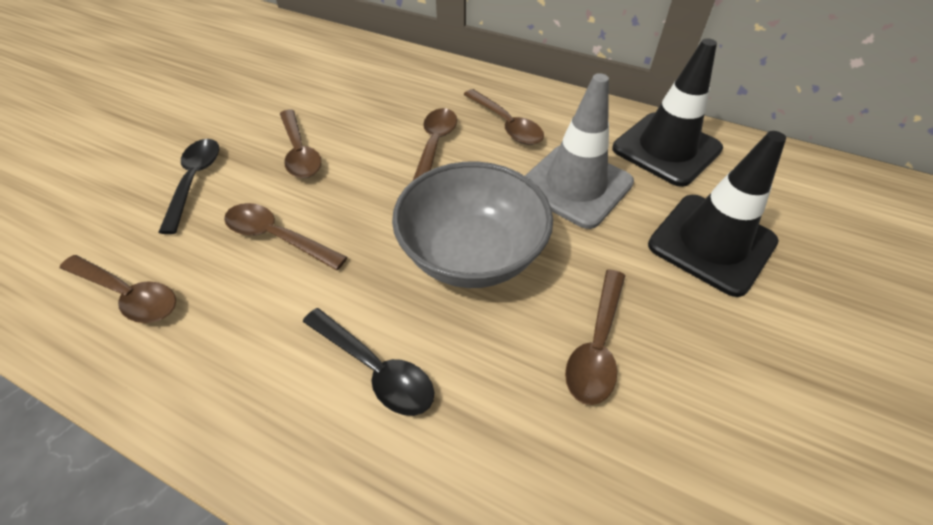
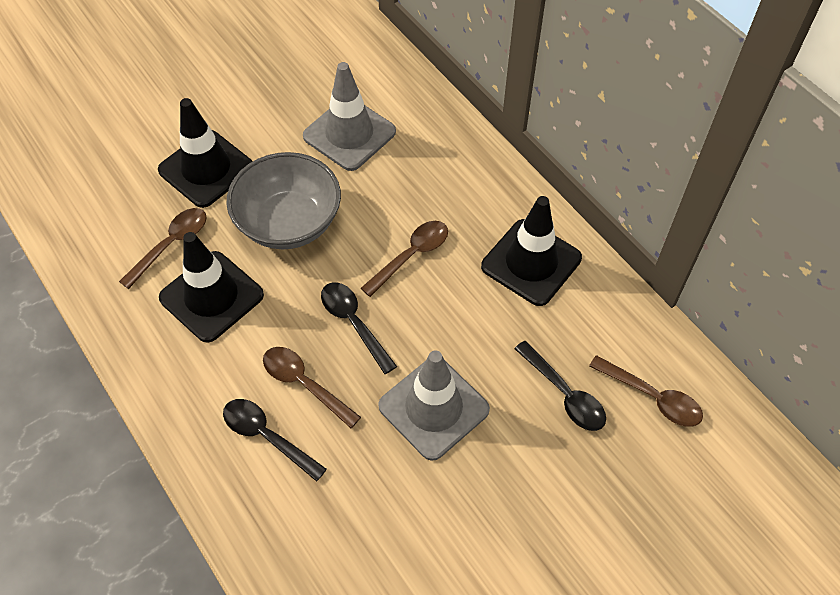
black spoon: 2 -> 3
black traffic cone: 2 -> 3
brown spoon: 6 -> 4
grey traffic cone: 1 -> 2

